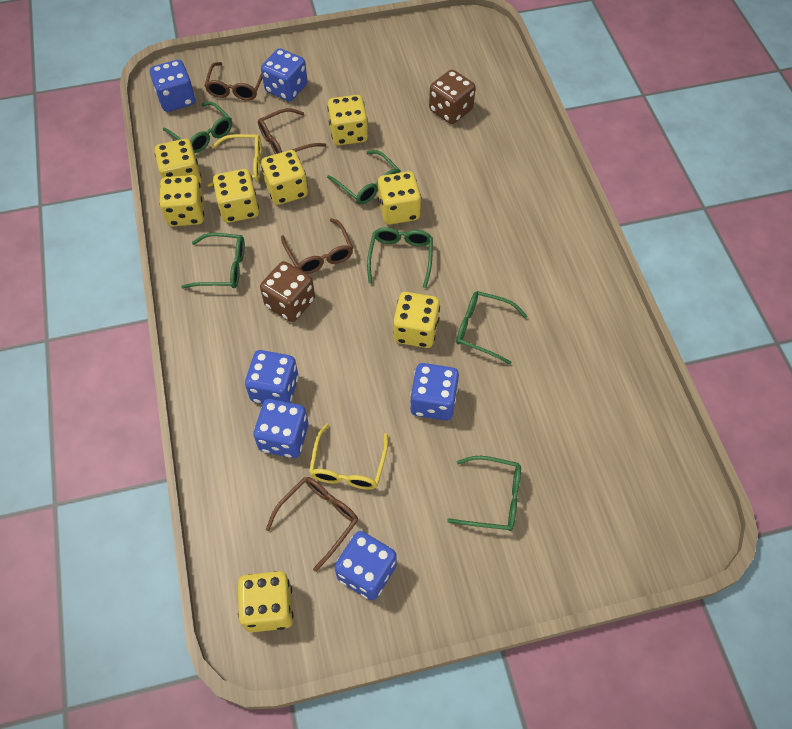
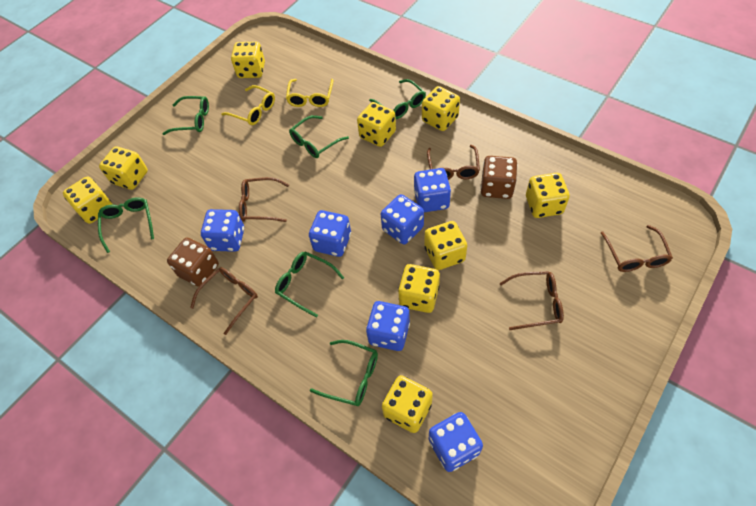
brown glasses: 4 -> 5
yellow dice: 8 -> 9

